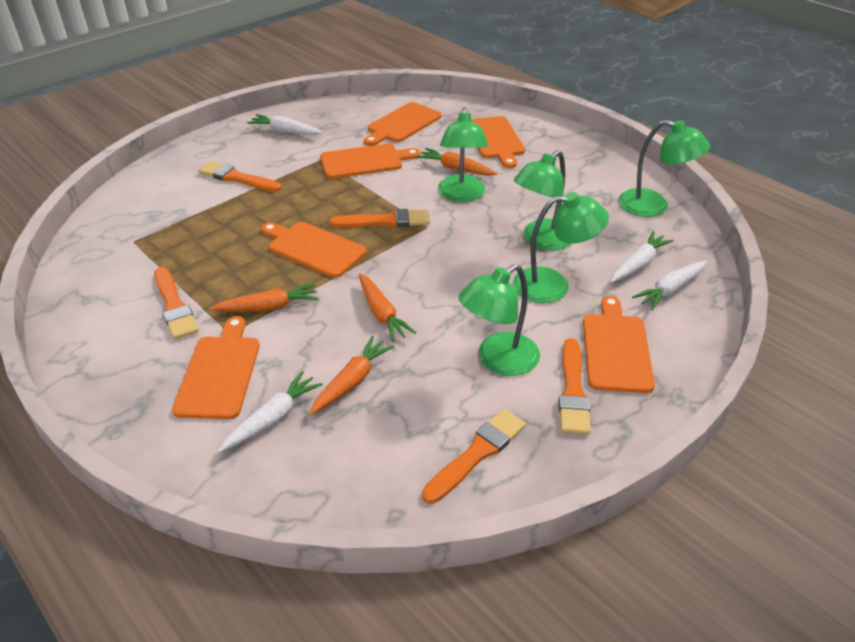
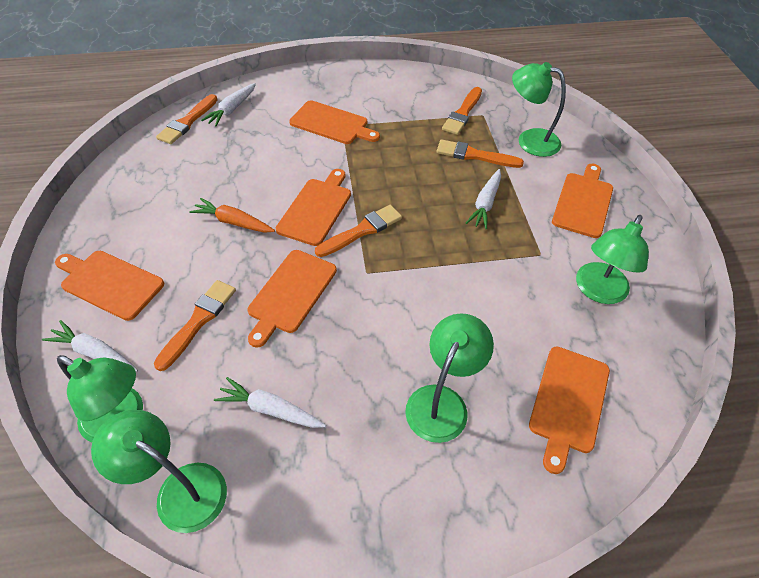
orange carrot: 4 -> 1

